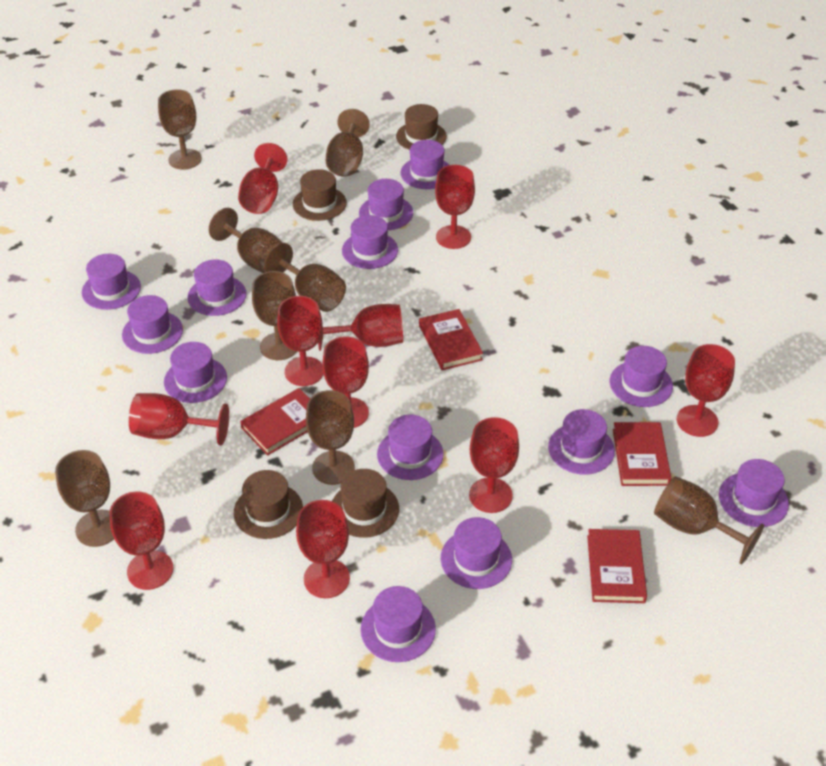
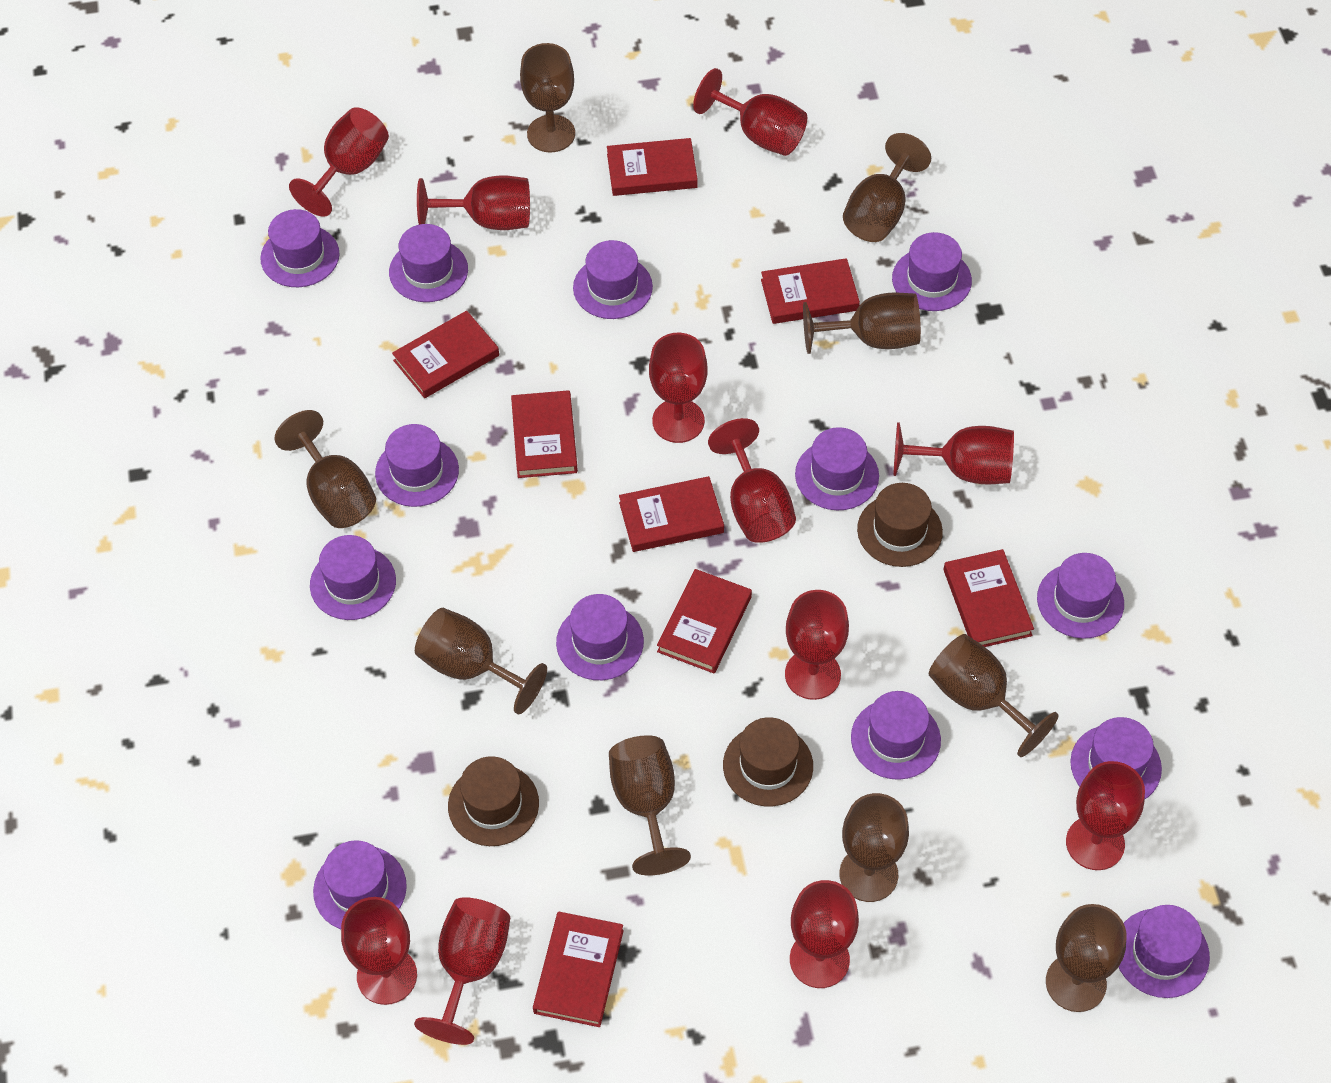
brown goblet: 8 -> 9
brown hat: 4 -> 3
red book: 4 -> 8
red goblet: 10 -> 11

